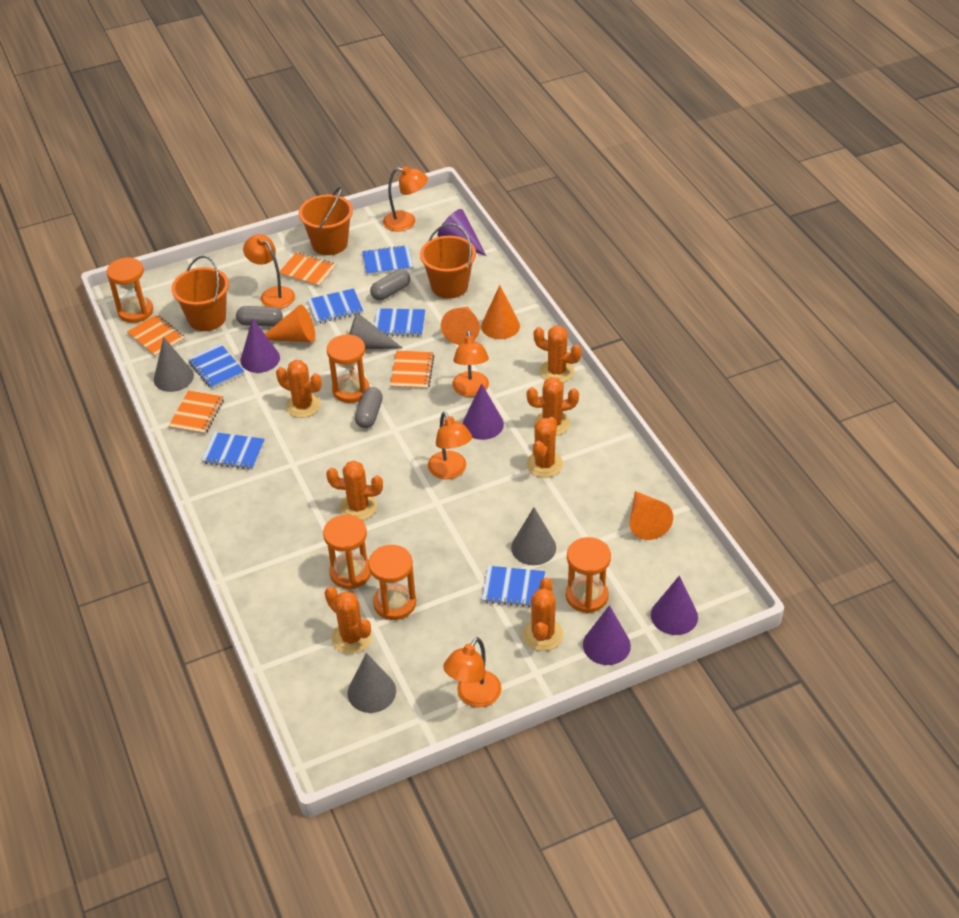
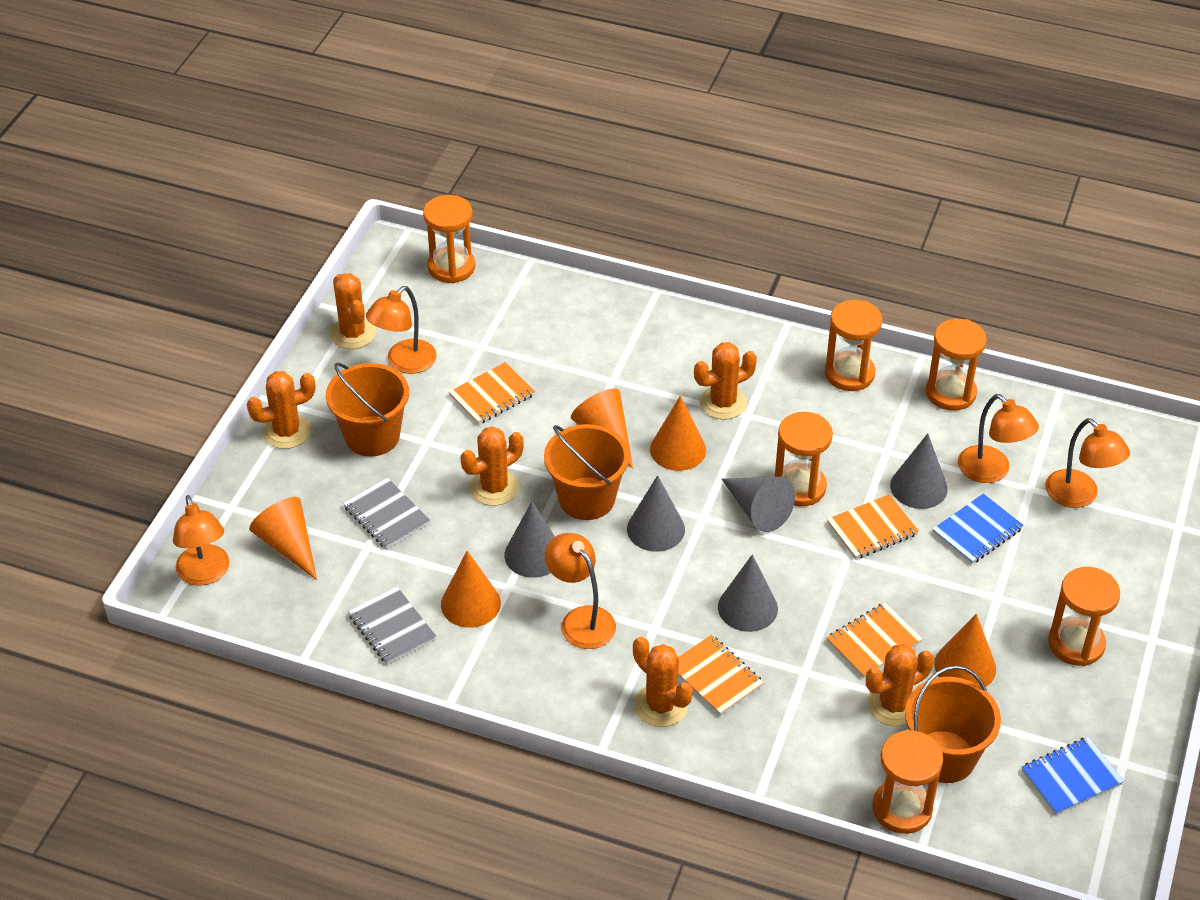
blue notebook: 6 -> 2
grey capsule: 3 -> 0
grey cone: 4 -> 5
grey notebook: 0 -> 2
orange cactus: 7 -> 6
orange cone: 4 -> 5
orange hourglass: 5 -> 6
purple cone: 5 -> 0

